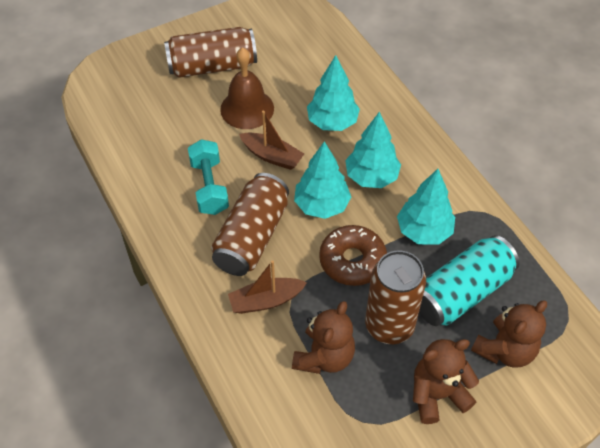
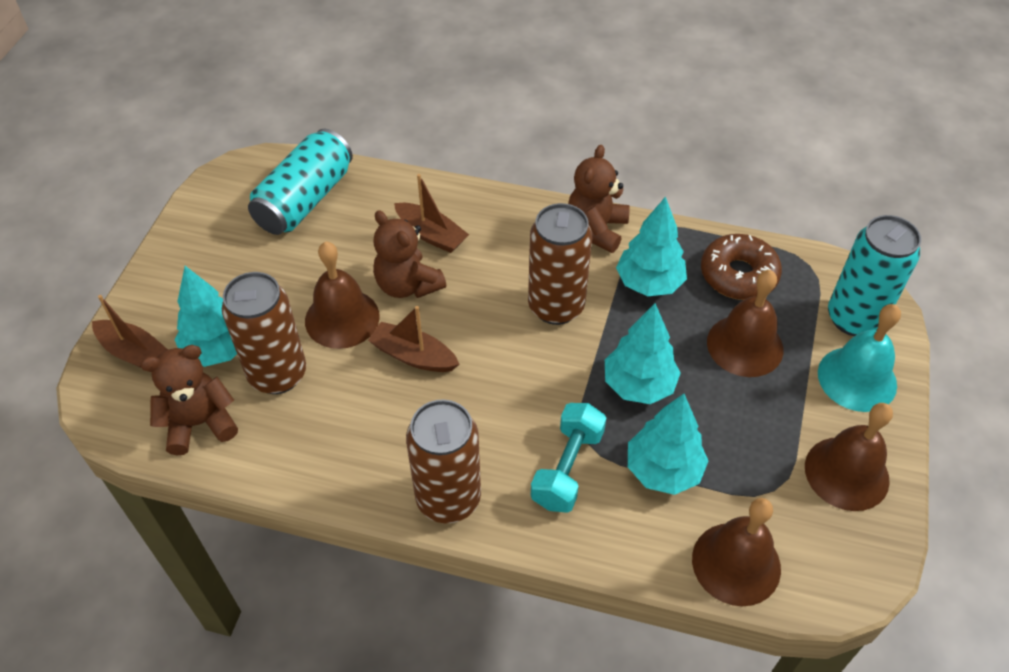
brown bell: 1 -> 4
brown boat: 2 -> 3
turquoise bell: 0 -> 1
turquoise can: 1 -> 2

